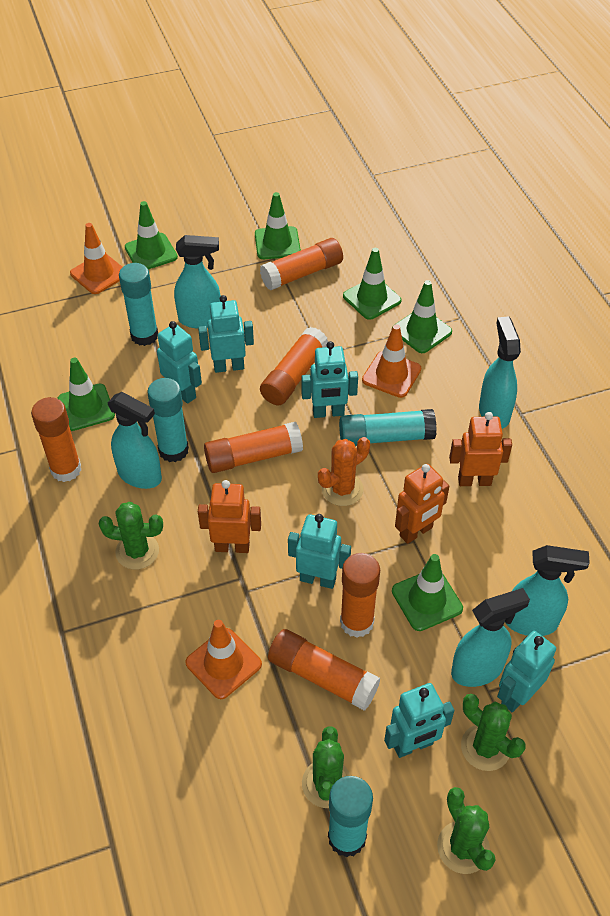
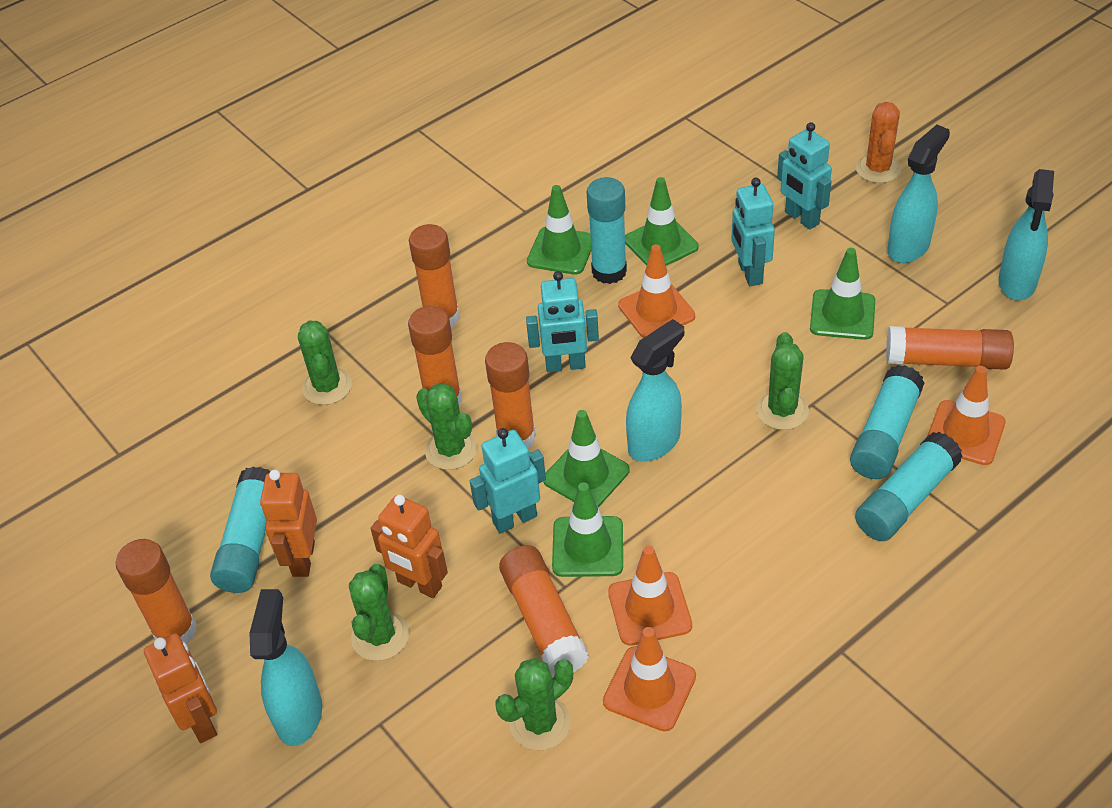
green cactus: 4 -> 5
green traffic cone: 6 -> 5
orange traffic cone: 3 -> 4
turquoise robot: 6 -> 4
turquoise spray bottle: 5 -> 4

